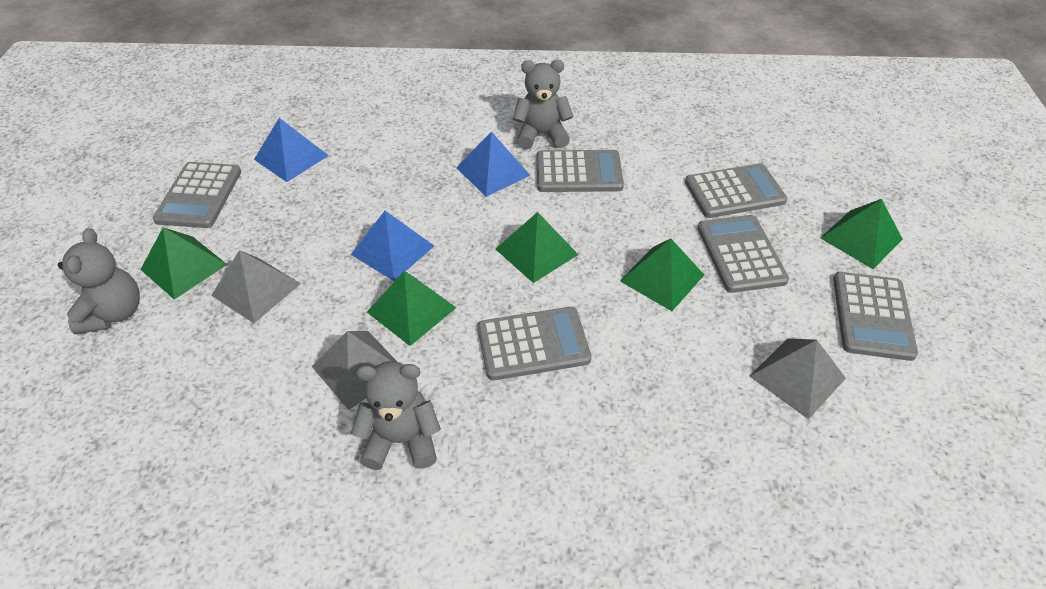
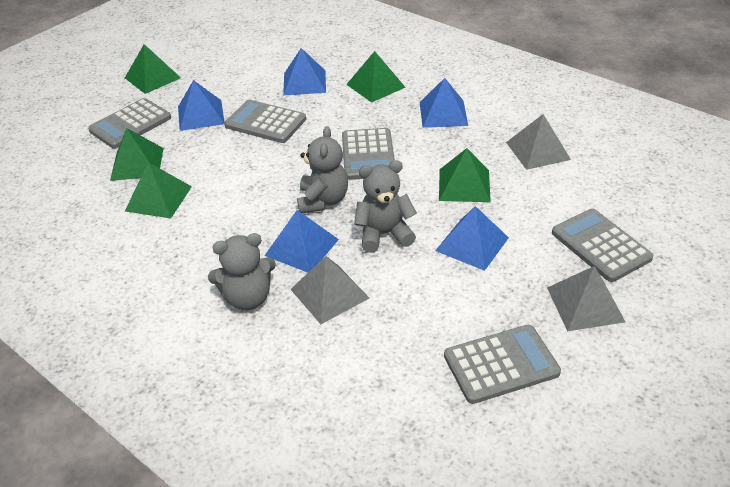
blue pyramid: 3 -> 5
grey calculator: 6 -> 5

